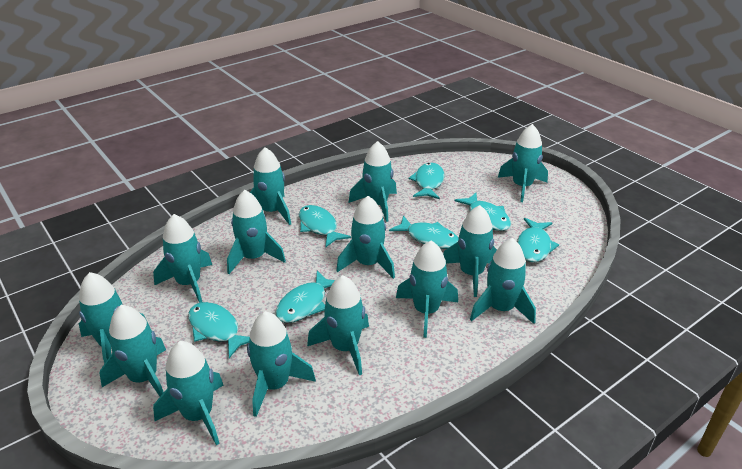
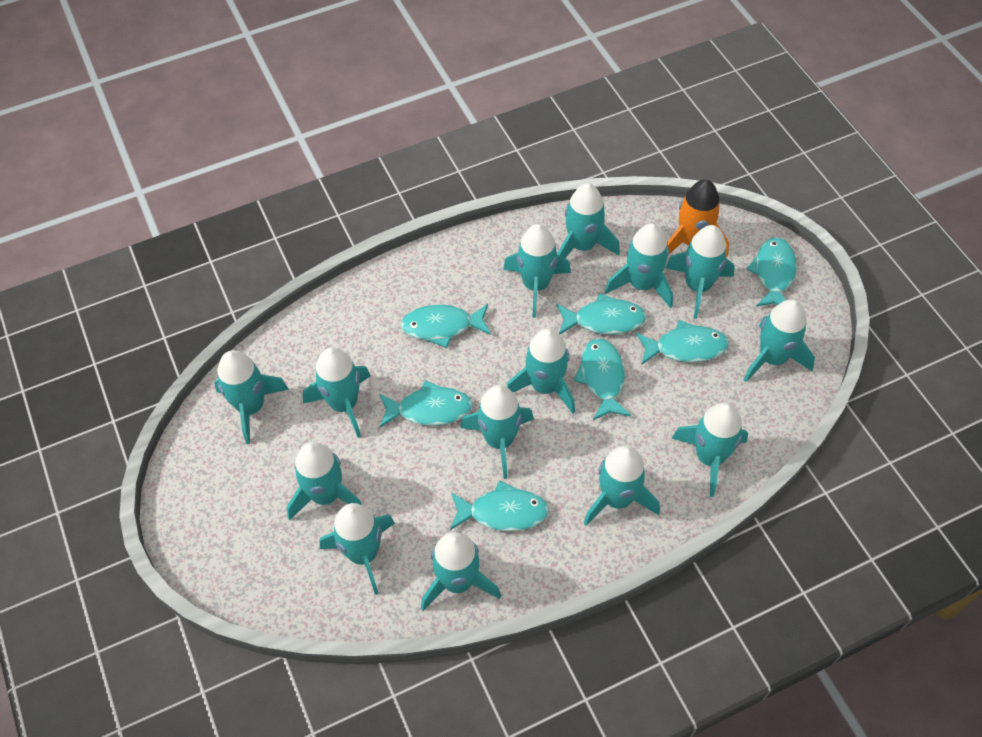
orange rocket: 0 -> 1

